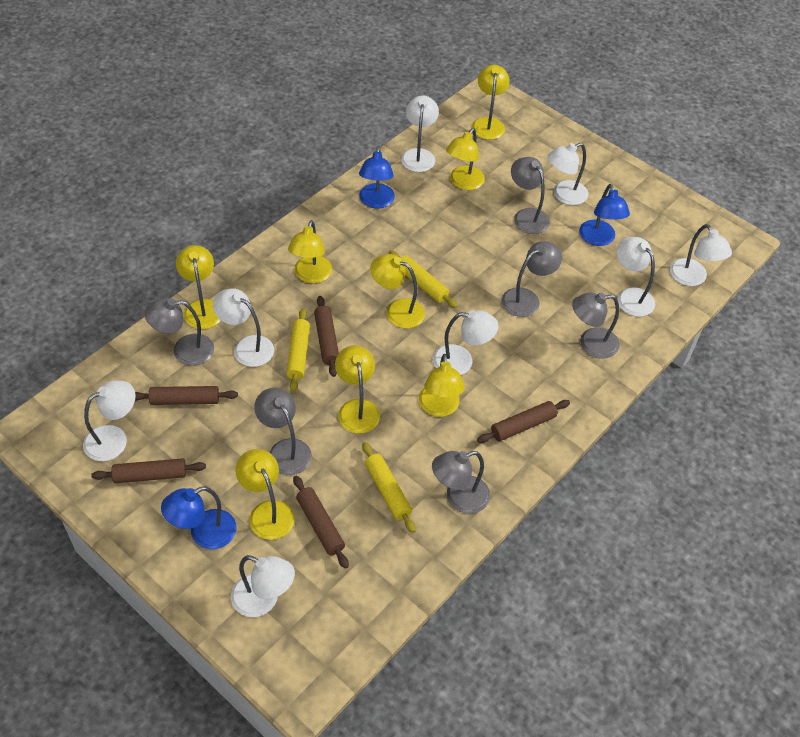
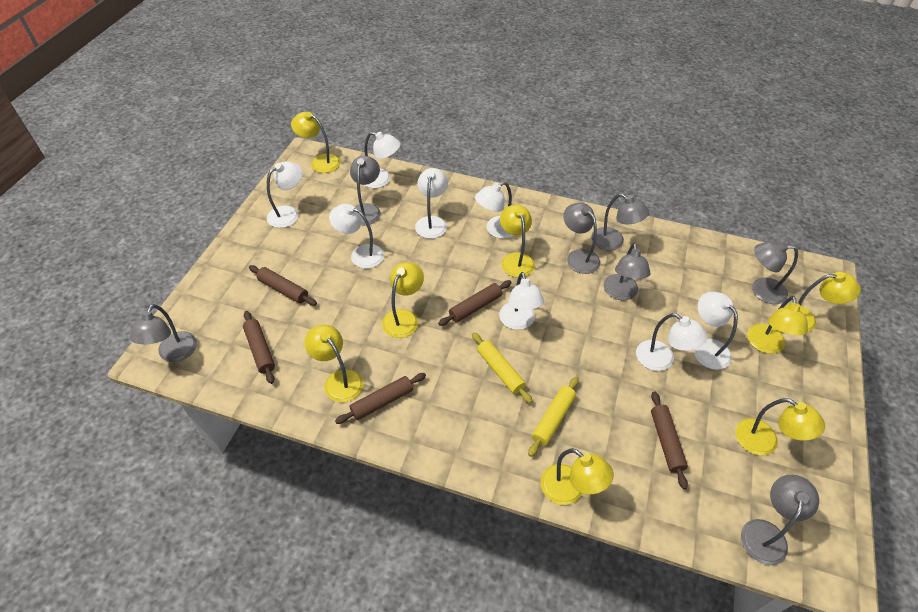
blue lamp: 3 -> 0
grey lamp: 6 -> 7
yellow rolling pin: 3 -> 2

